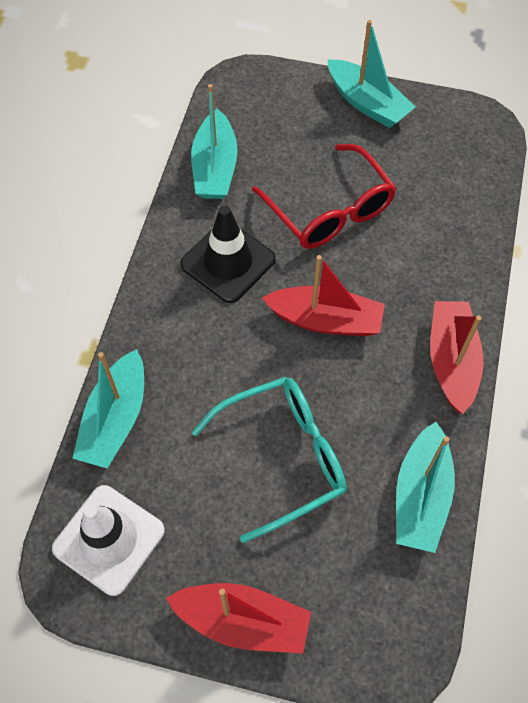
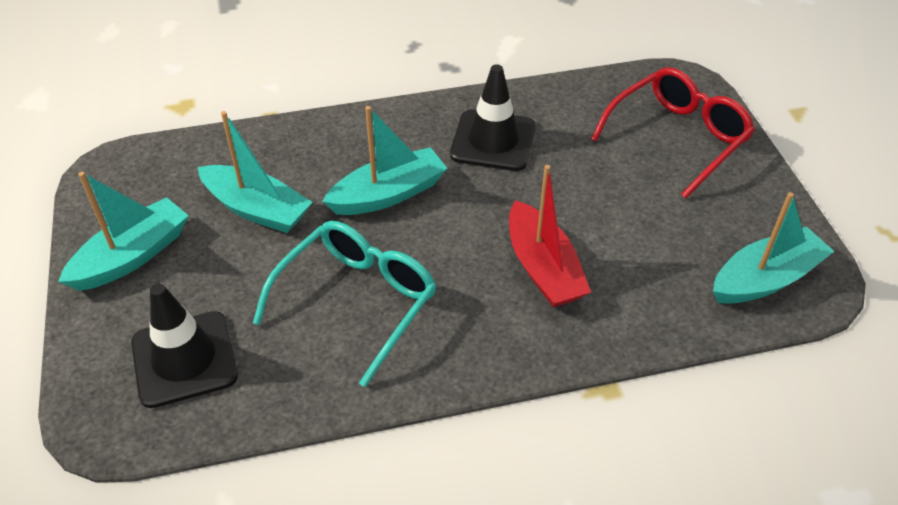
black traffic cone: 1 -> 2
red boat: 3 -> 1
white traffic cone: 1 -> 0

